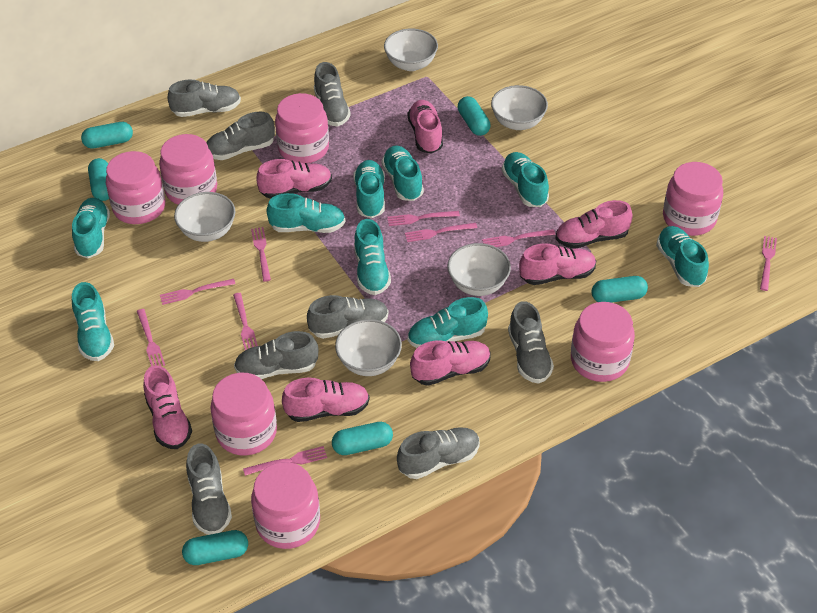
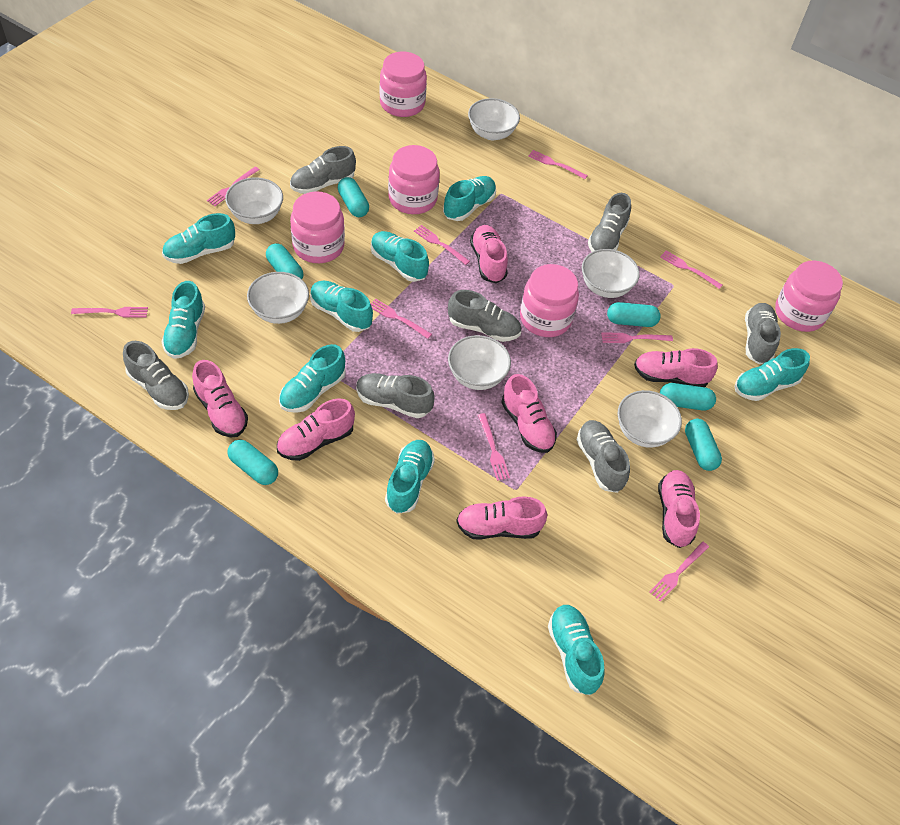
grey shoe: 8 -> 7
pink jar: 7 -> 5
white bowl: 5 -> 6

